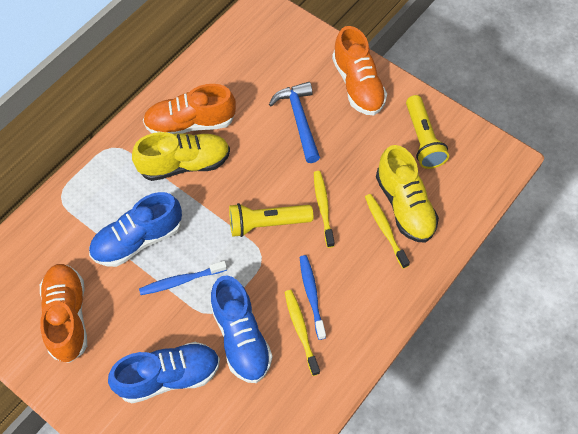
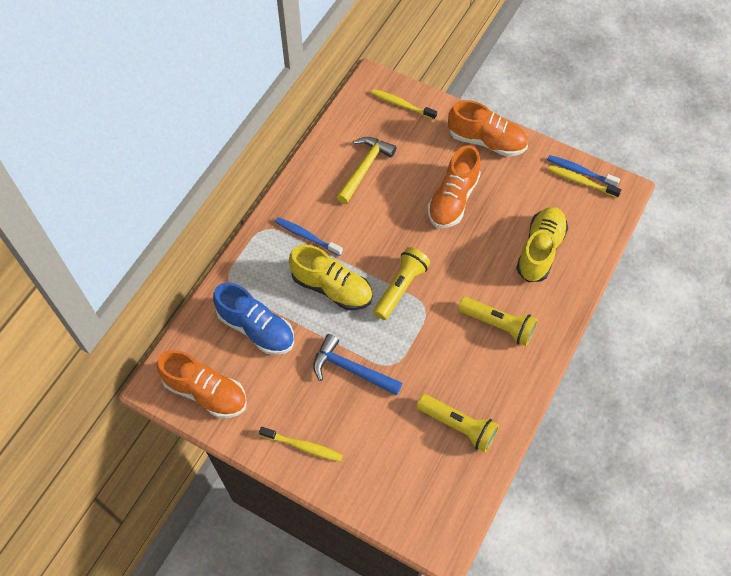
blue shoe: 3 -> 1
yellow flashlight: 2 -> 3
yellow hammer: 0 -> 1

